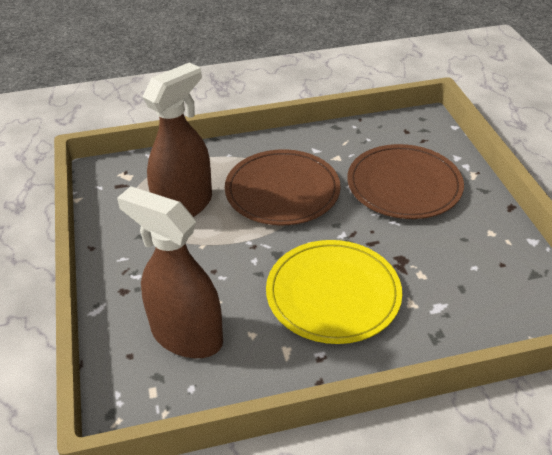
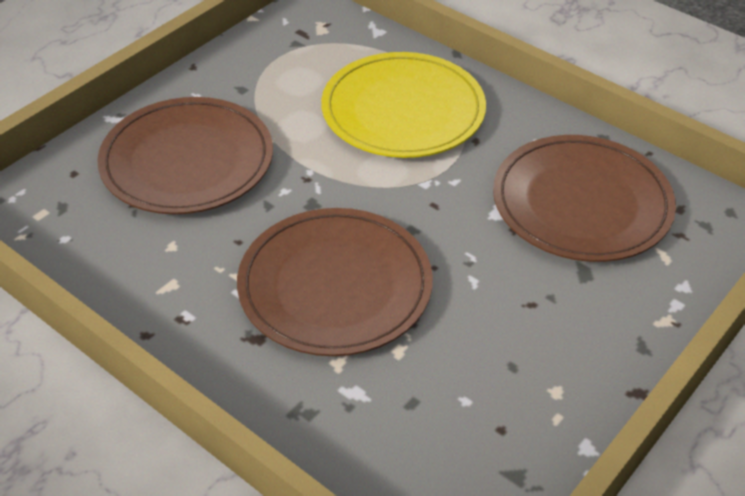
brown plate: 2 -> 3
brown spray bottle: 2 -> 0

